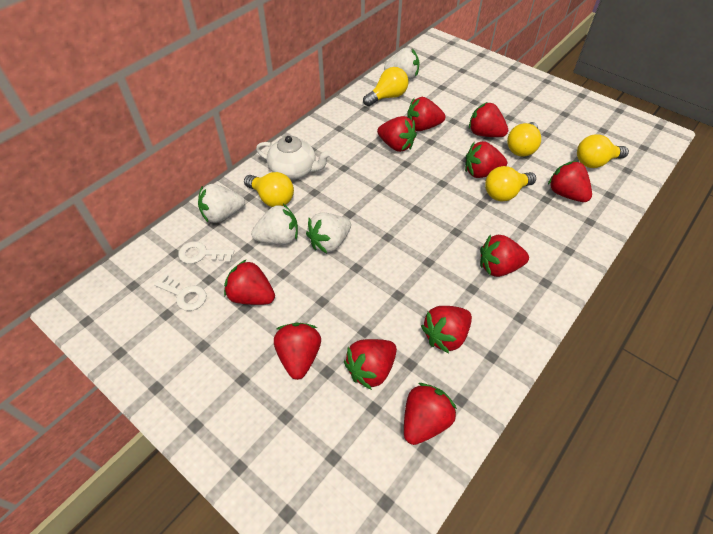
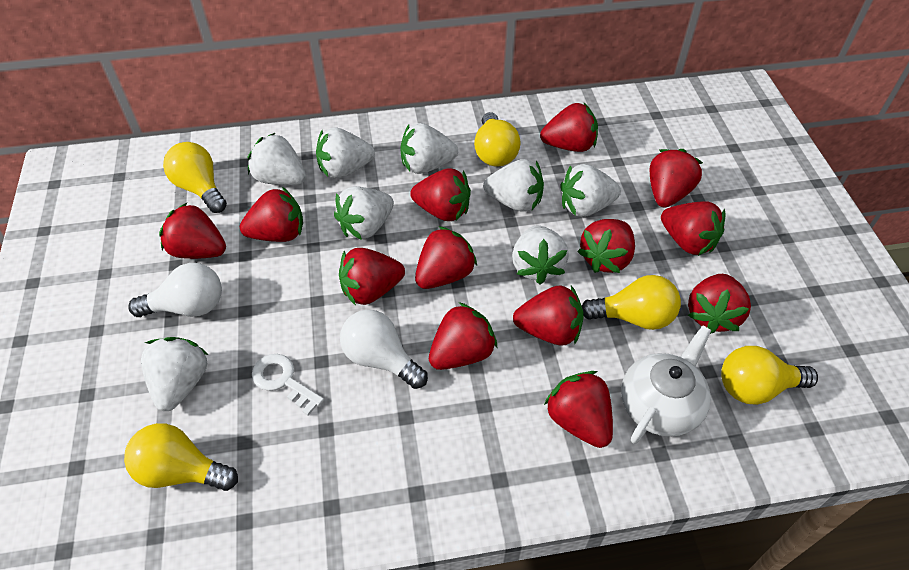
red strawberry: 11 -> 13
white key: 2 -> 1
white light bulb: 0 -> 2
white strawberry: 4 -> 8

